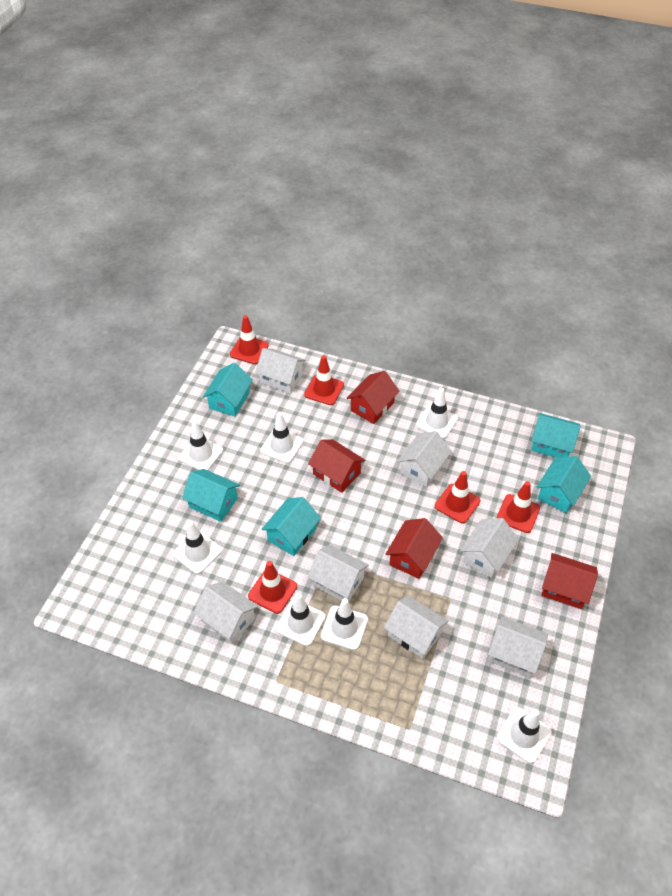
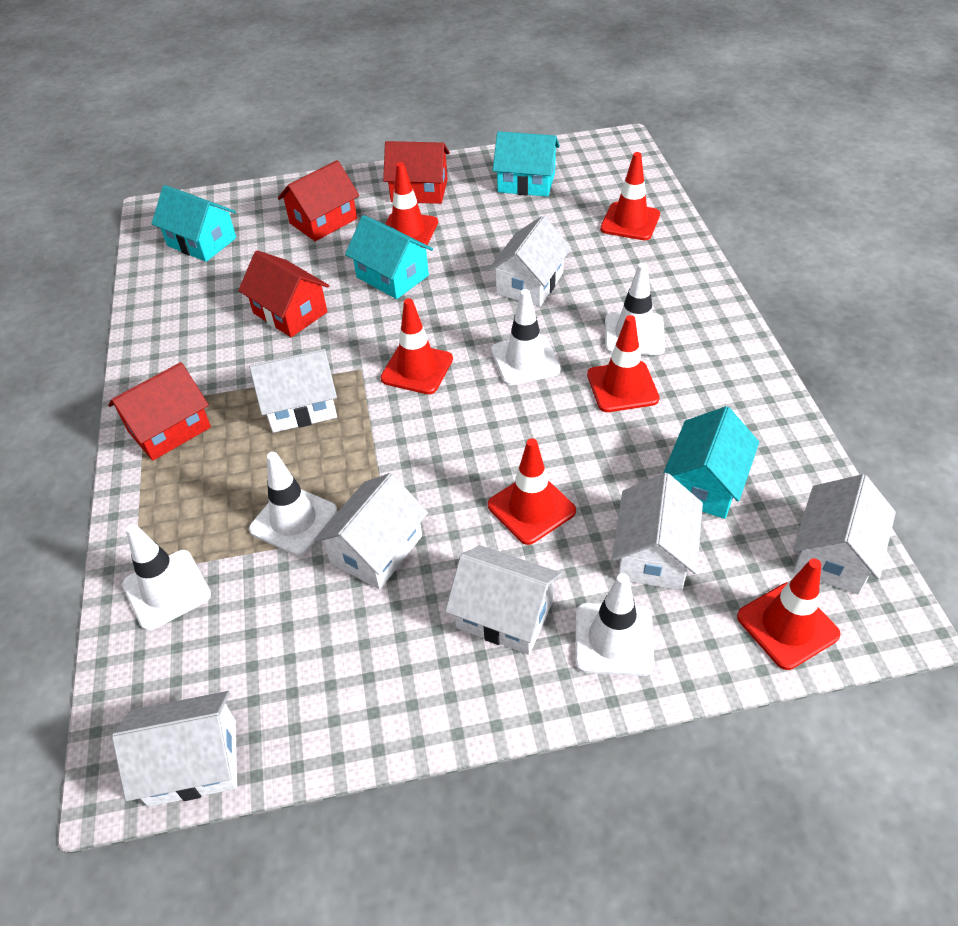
red traffic cone: 5 -> 6
turquoise house: 5 -> 4
white traffic cone: 7 -> 5

